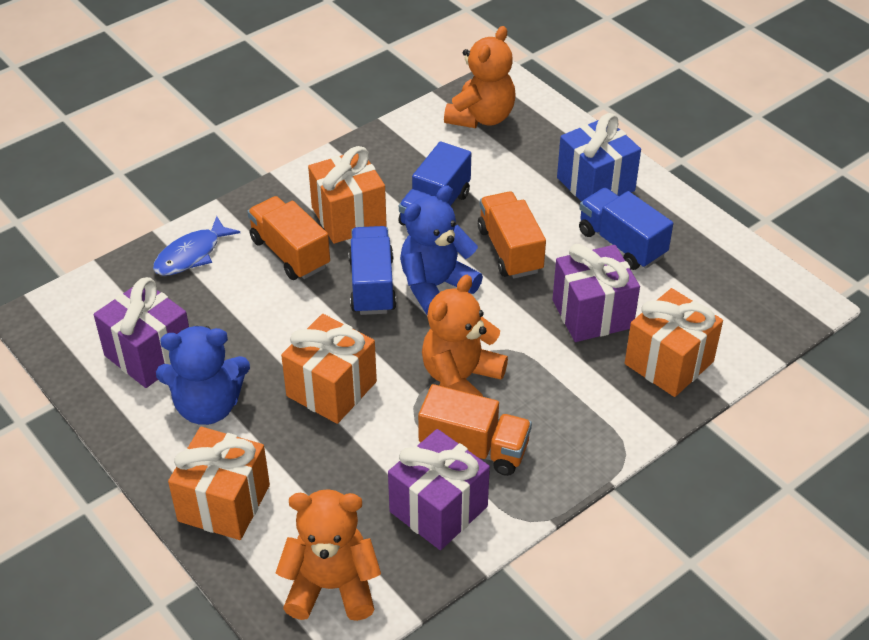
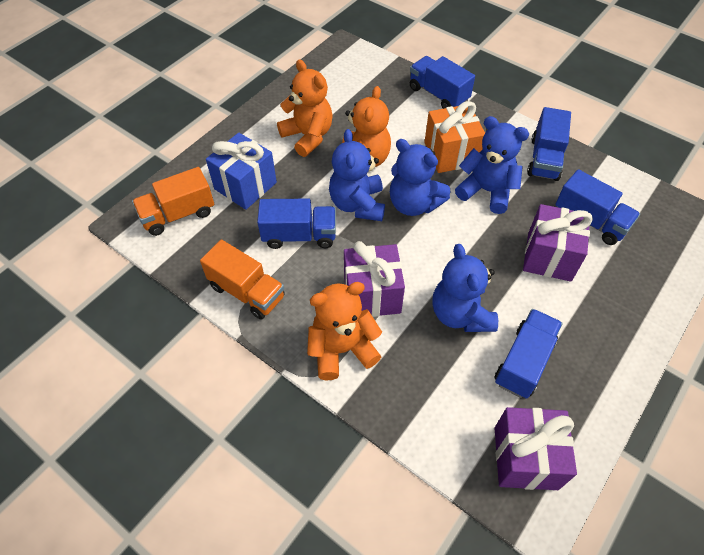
blue fish: 1 -> 0
blue teddy bear: 2 -> 4
blue truck: 3 -> 5
orange gift: 4 -> 1
orange truck: 3 -> 2

